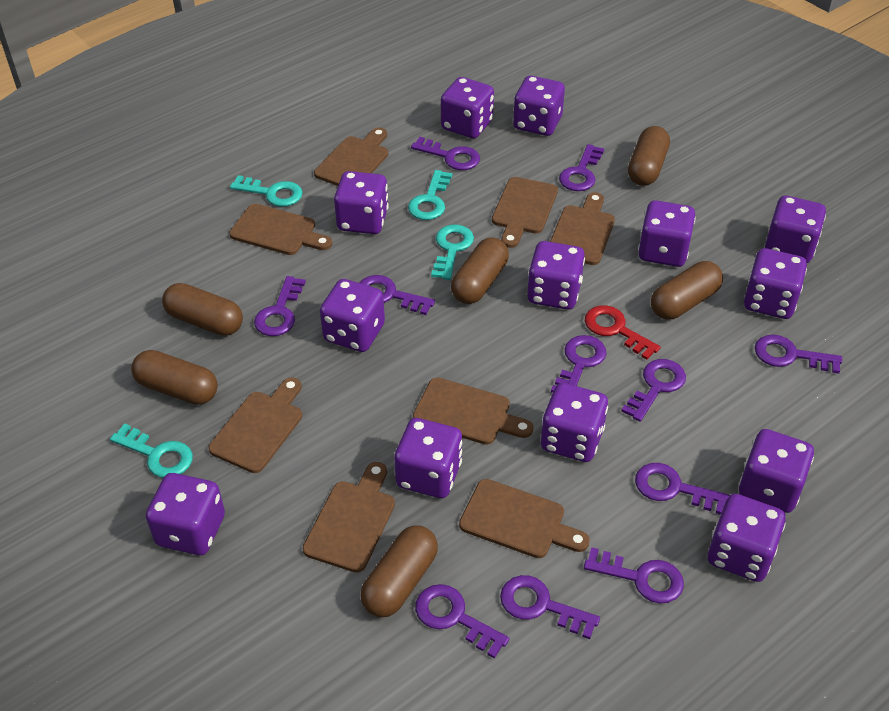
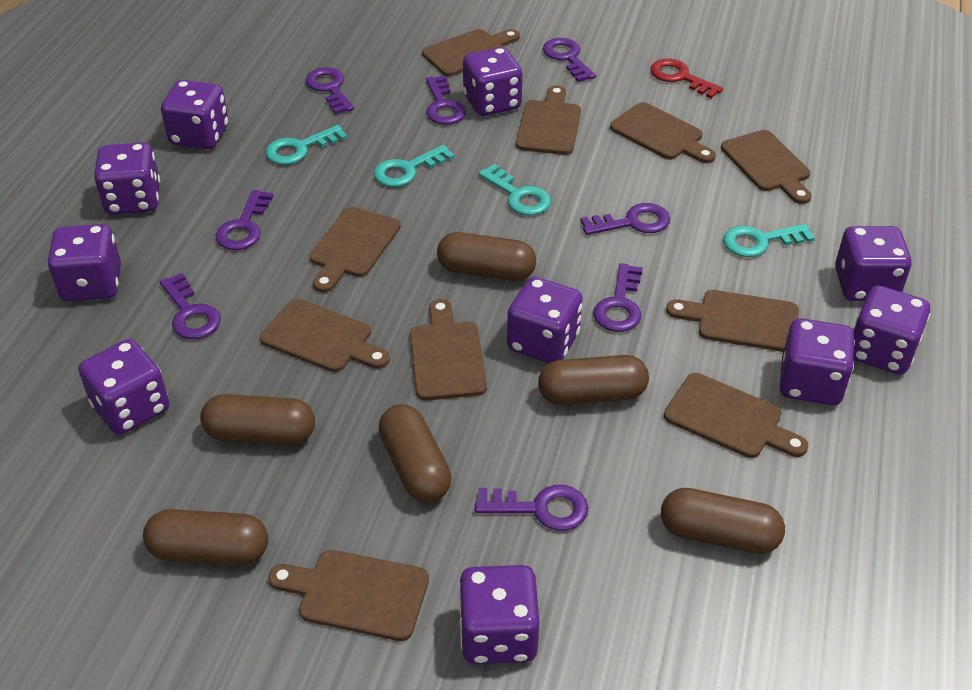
brown cutting board: 8 -> 10
purple dice: 13 -> 10
purple key: 11 -> 8

